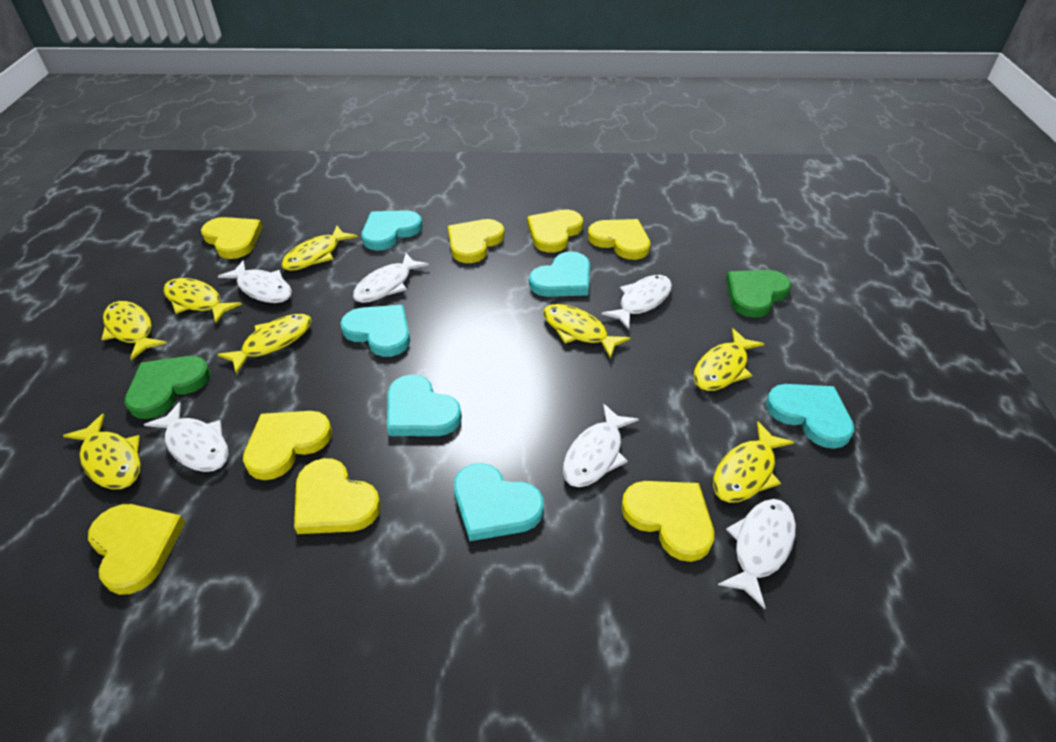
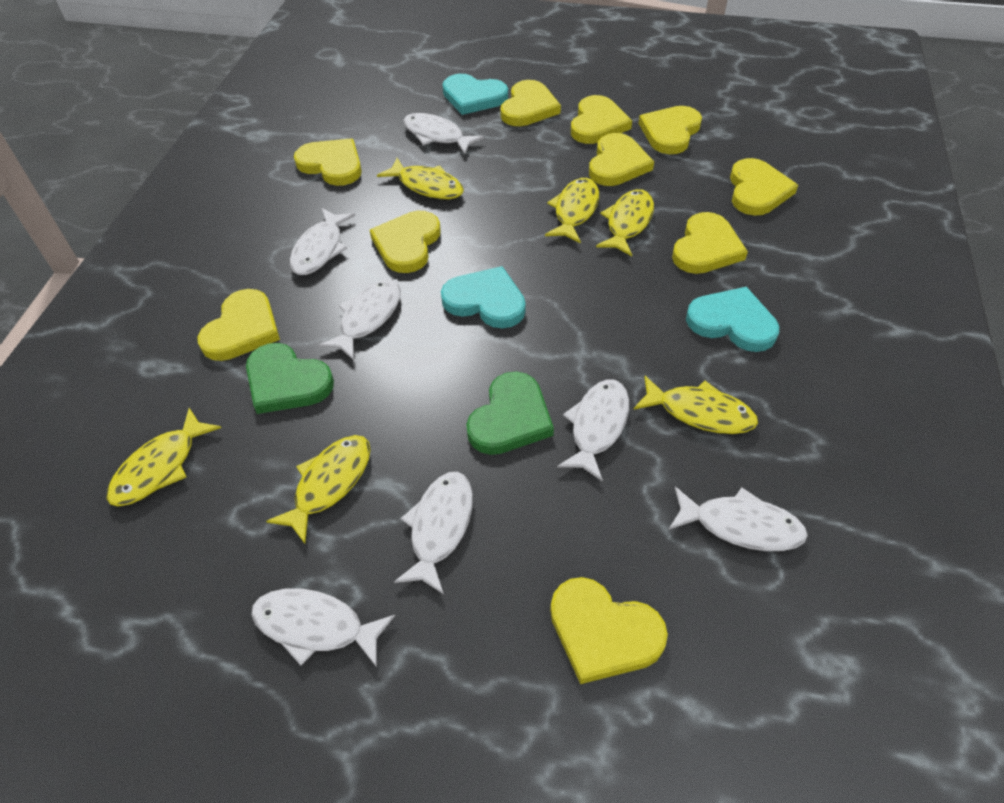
turquoise heart: 6 -> 3
white fish: 6 -> 7
yellow fish: 8 -> 6
yellow heart: 8 -> 10

